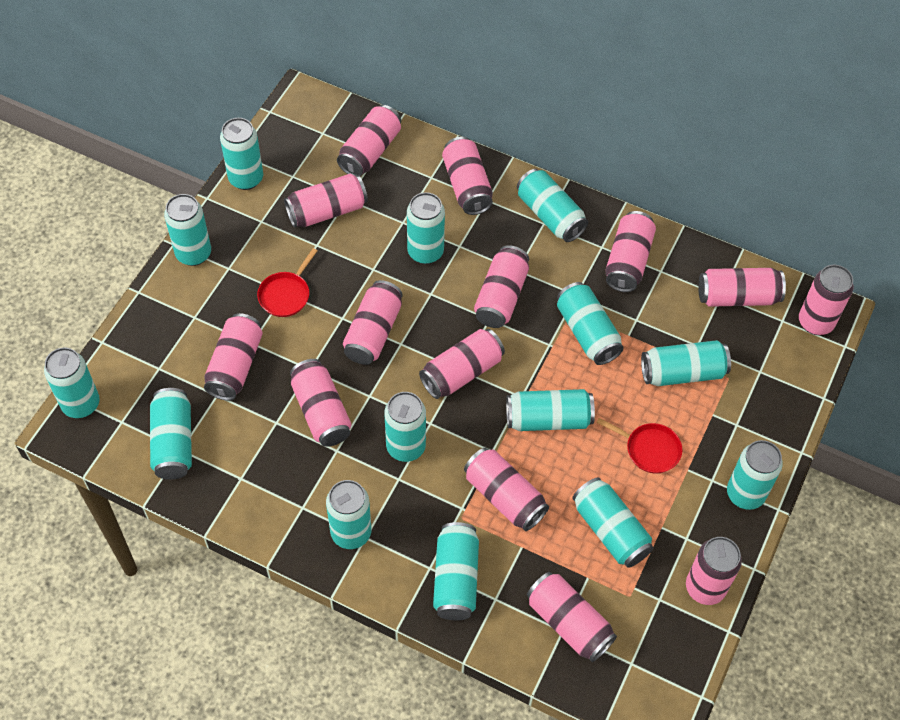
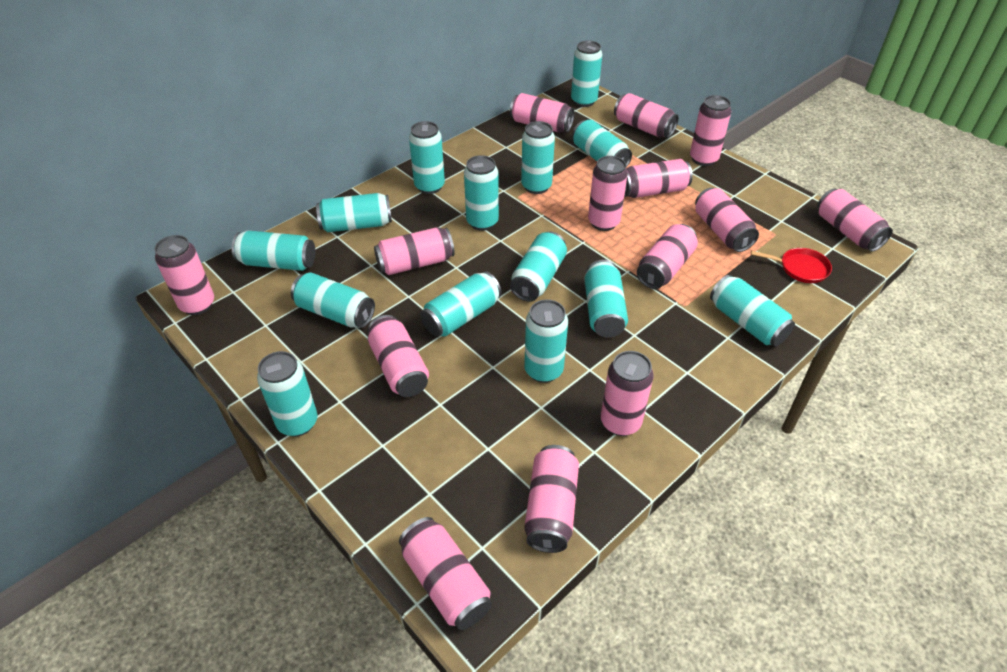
red pan: 2 -> 1

